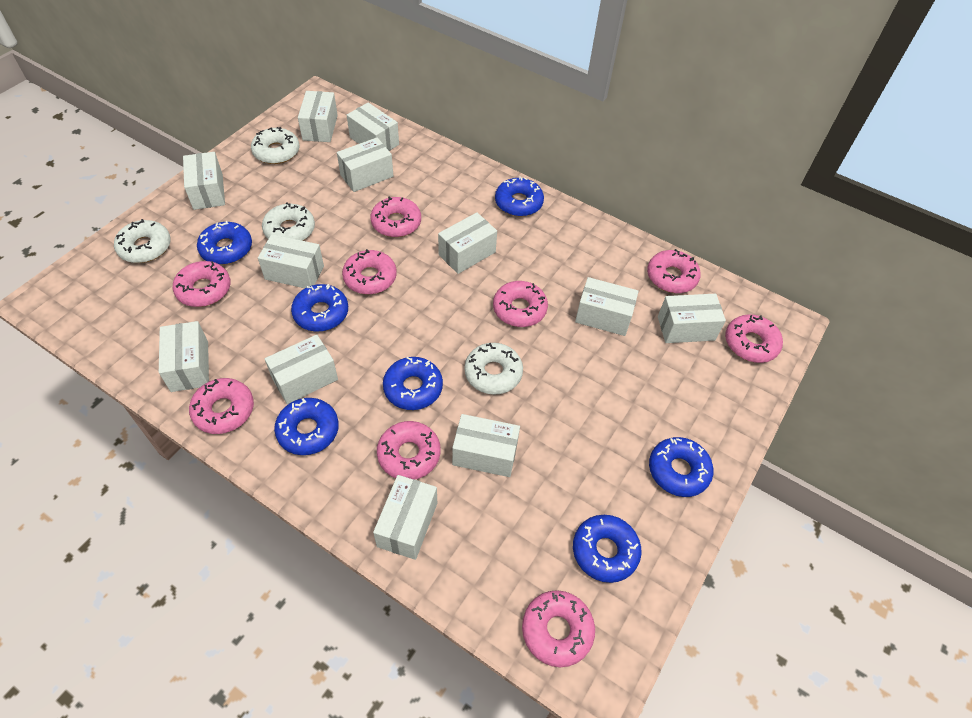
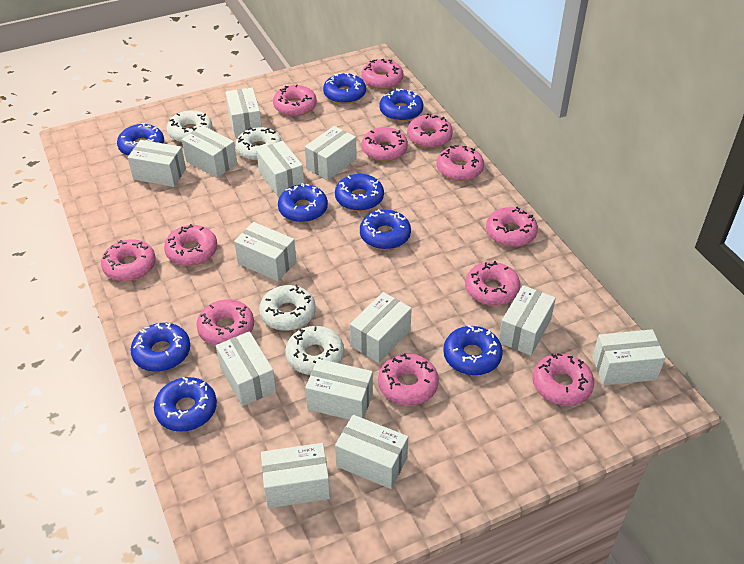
blue donut: 7 -> 9
pink donut: 9 -> 12
white box: 12 -> 13

